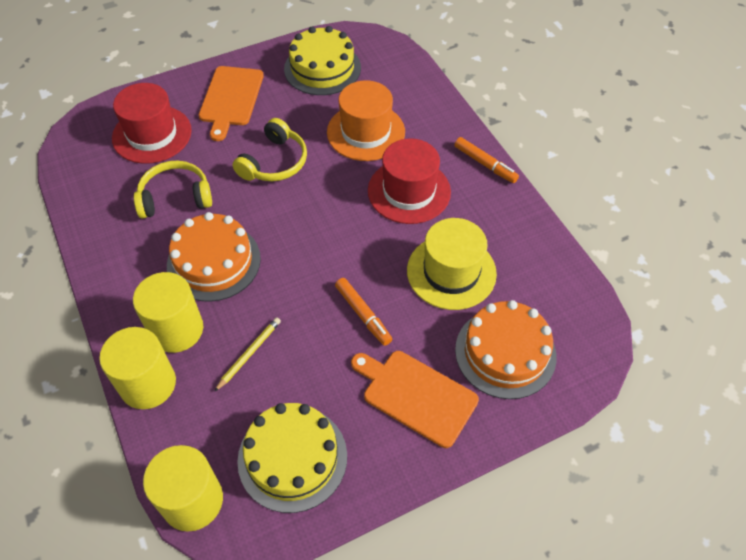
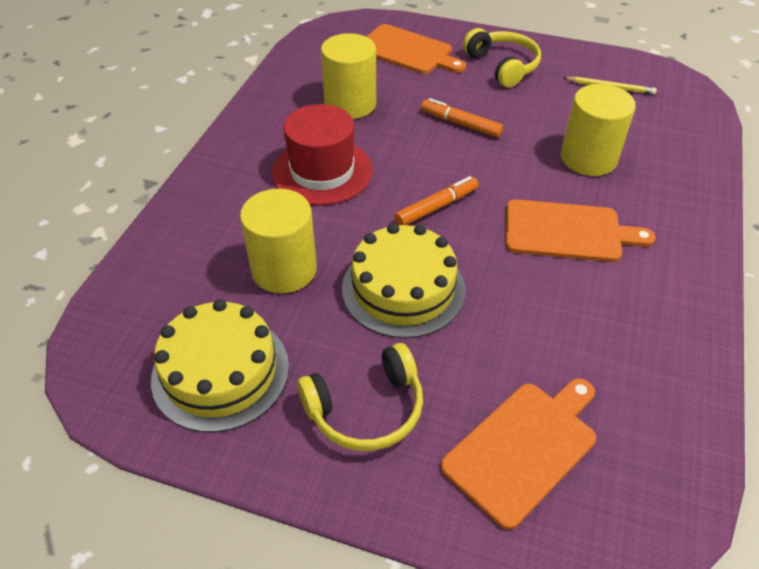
orange cake: 2 -> 0
orange cutting board: 2 -> 3
orange hat: 1 -> 0
red hat: 2 -> 1
yellow hat: 1 -> 0

